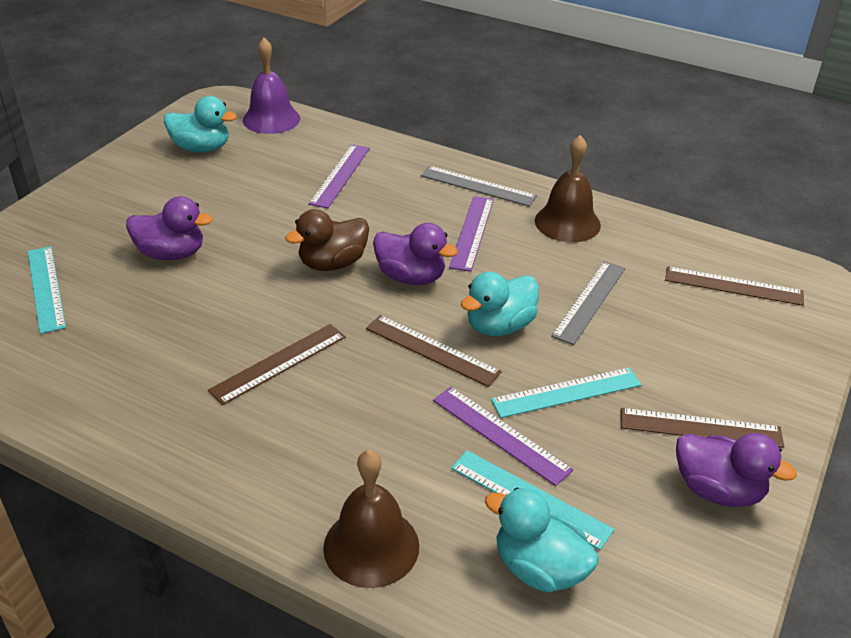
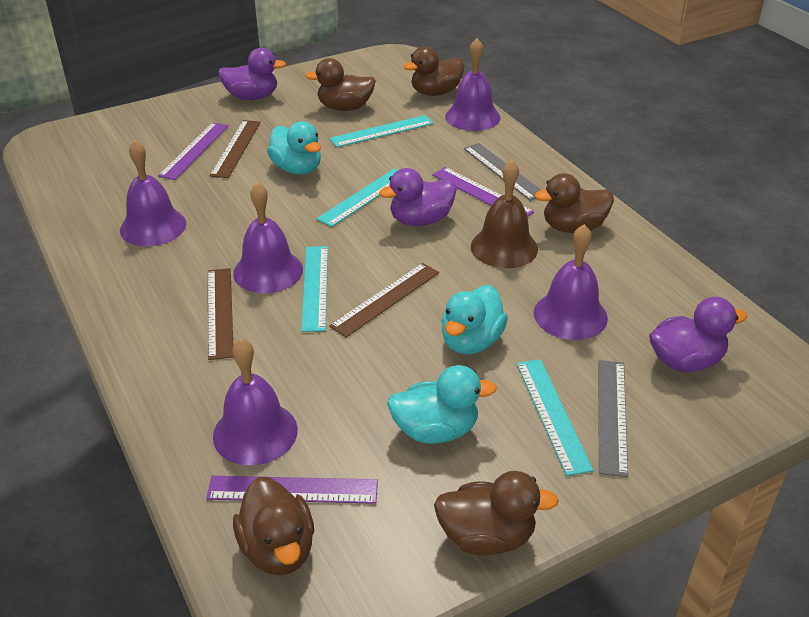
brown bell: 2 -> 1
brown duck: 1 -> 5
brown ruler: 4 -> 3
purple bell: 1 -> 5
turquoise ruler: 3 -> 4

